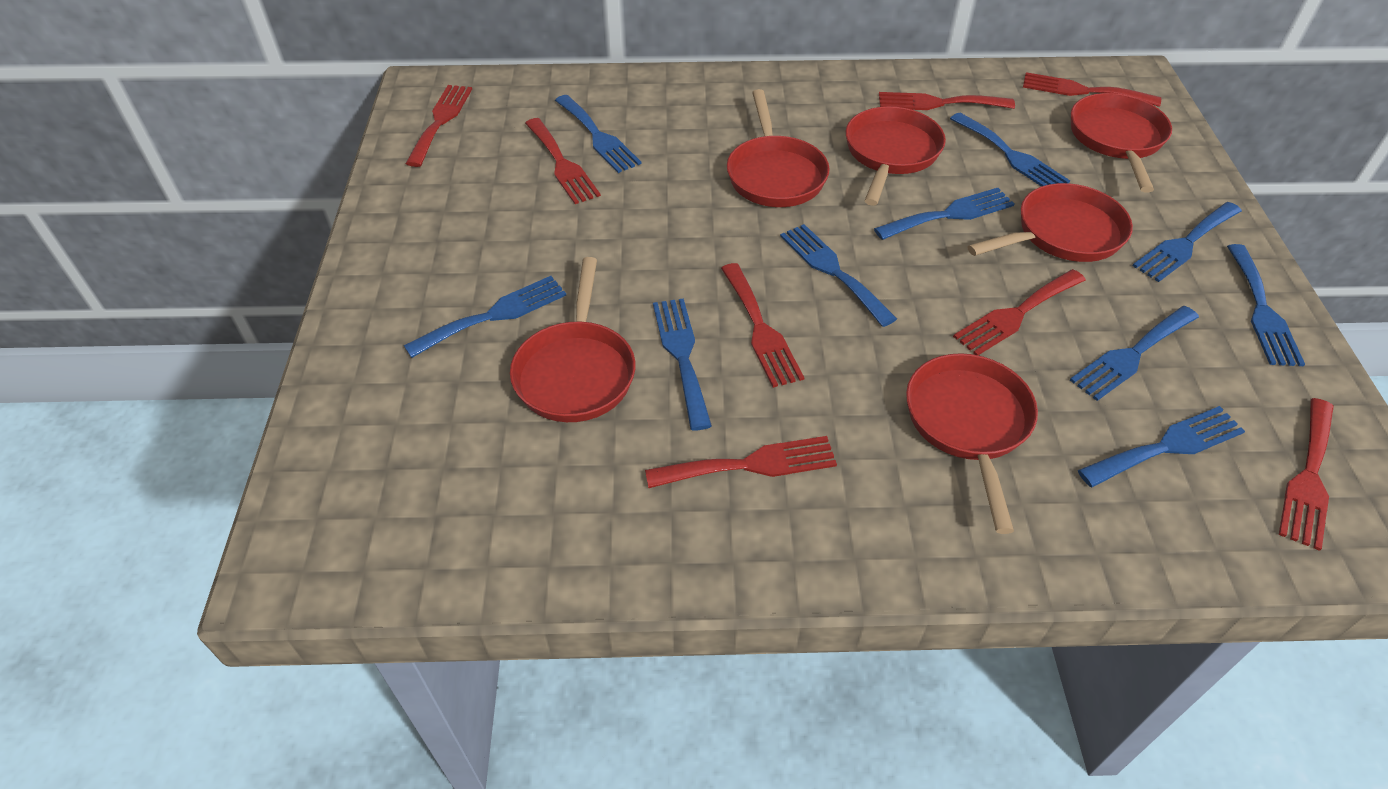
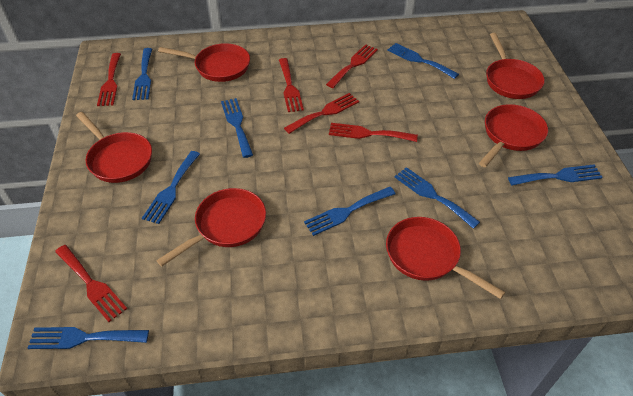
blue fork: 10 -> 8
red fork: 8 -> 6

